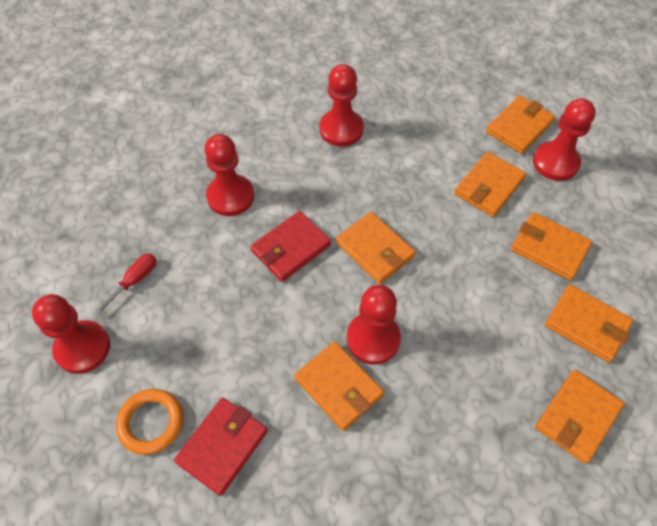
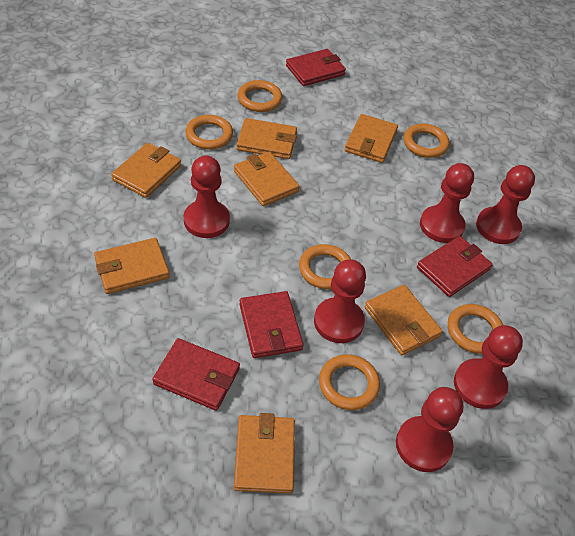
orange ring: 1 -> 6
red pawn: 5 -> 6
red screwdriver: 1 -> 0
red wallet: 2 -> 4

